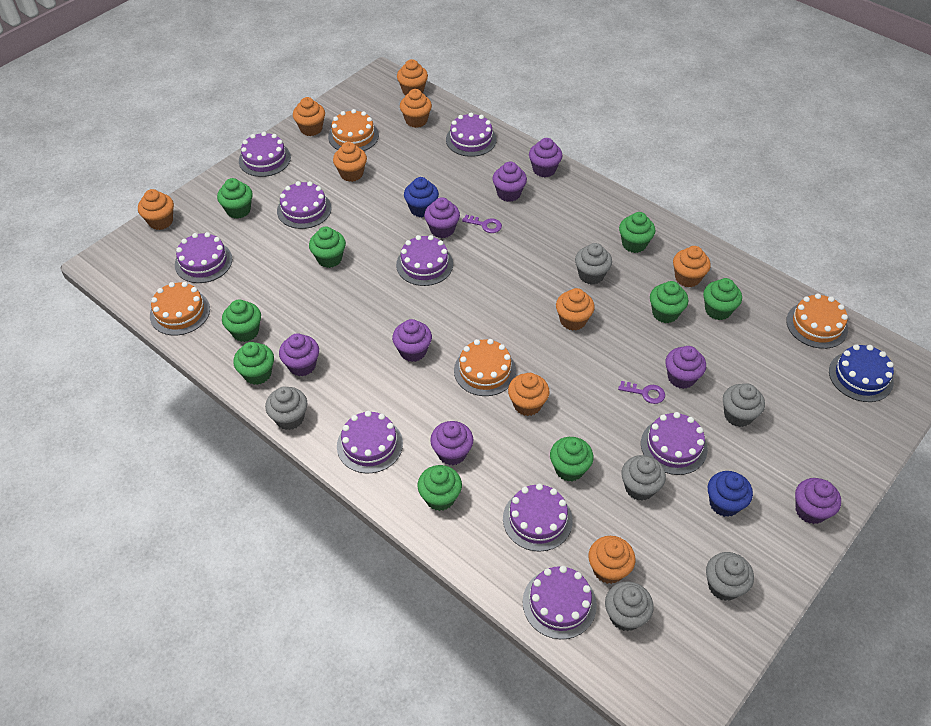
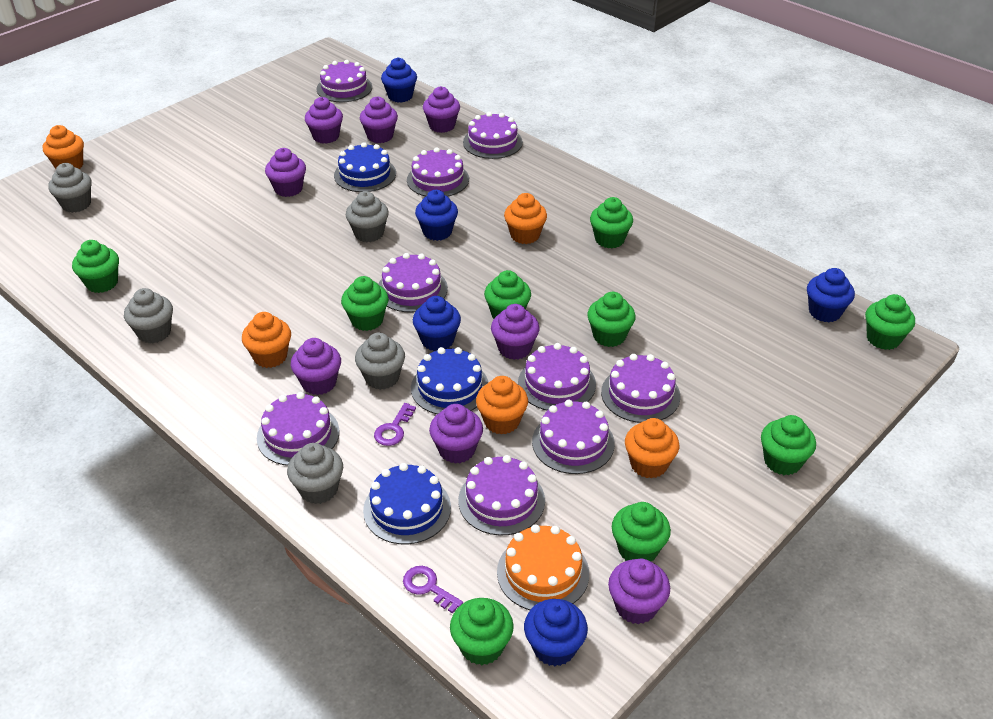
blue cake: 1 -> 3
blue cupcake: 2 -> 5
grey cupcake: 6 -> 5
orange cake: 4 -> 1
orange cupcake: 9 -> 5

